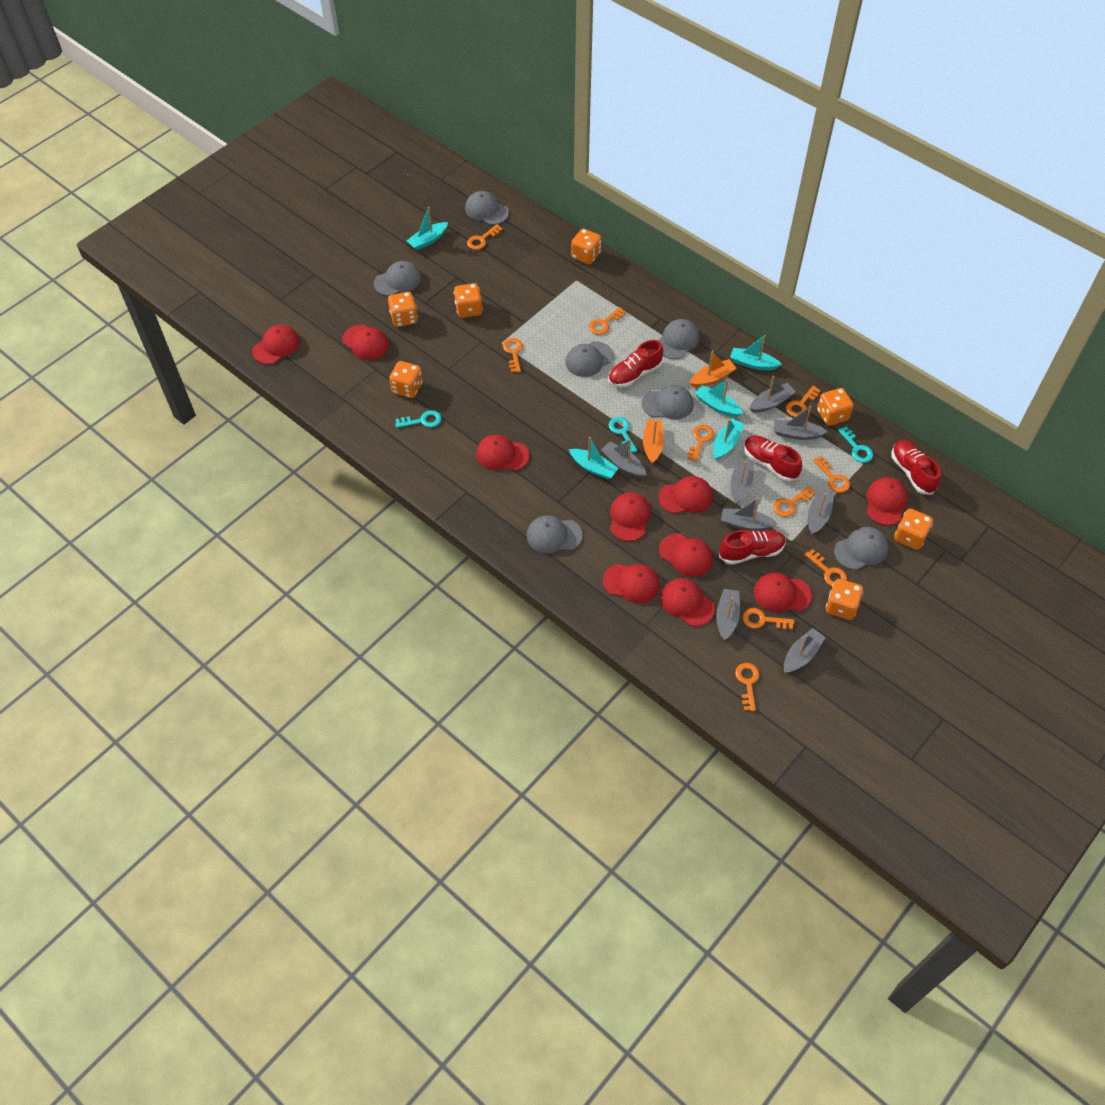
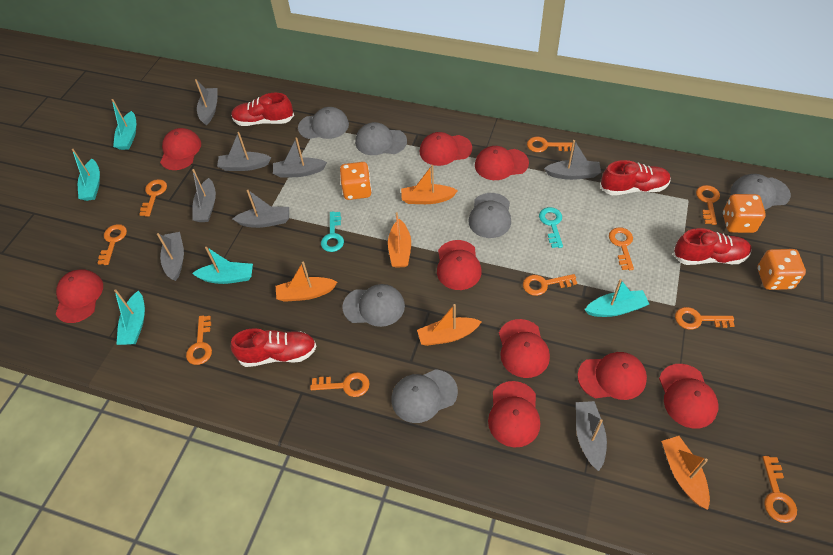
grey cap: 7 -> 6
orange boat: 2 -> 5
orange dice: 7 -> 3
red cap: 10 -> 9
turquoise key: 3 -> 2

